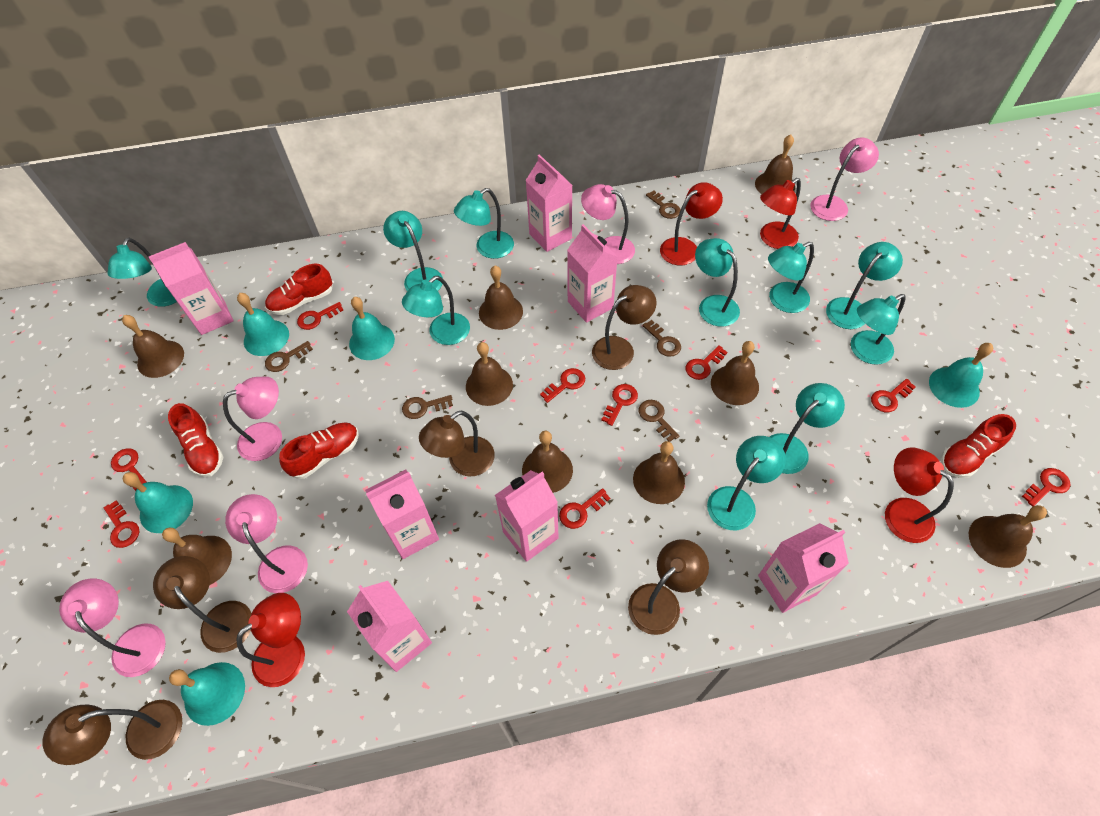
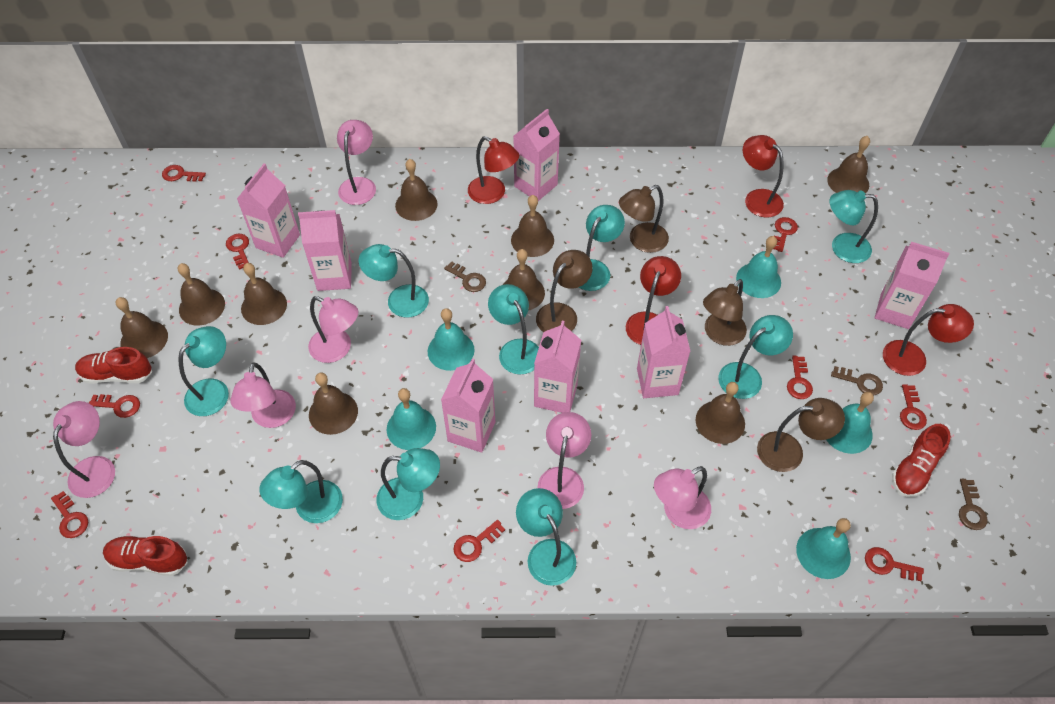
brown key: 5 -> 3
brown lamp: 5 -> 4
pink lamp: 5 -> 6
red shoe: 4 -> 3
turquoise lamp: 10 -> 9

